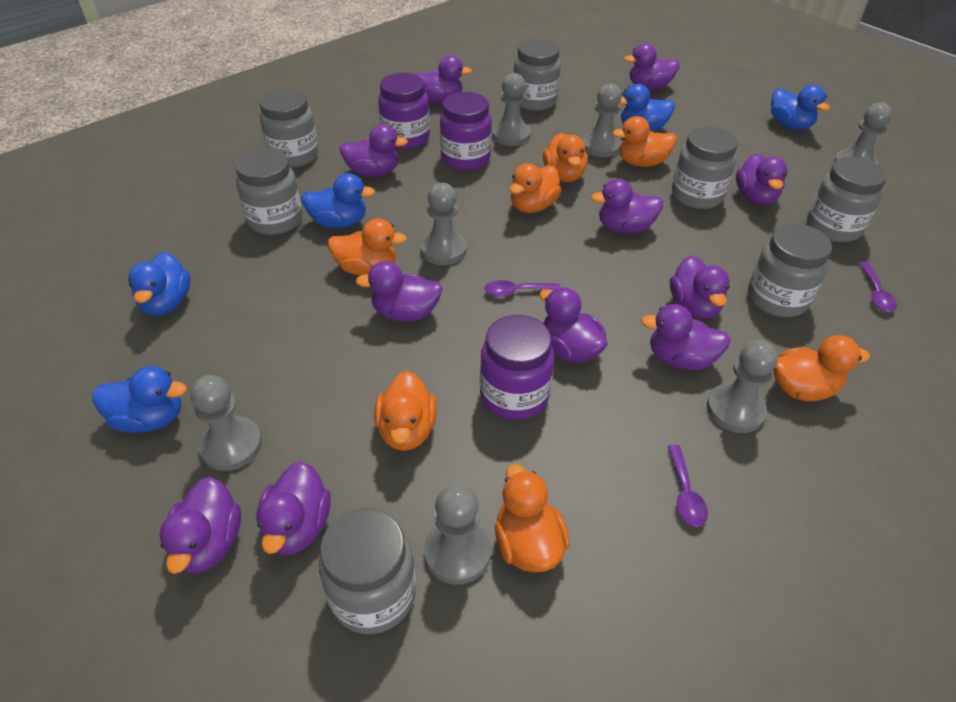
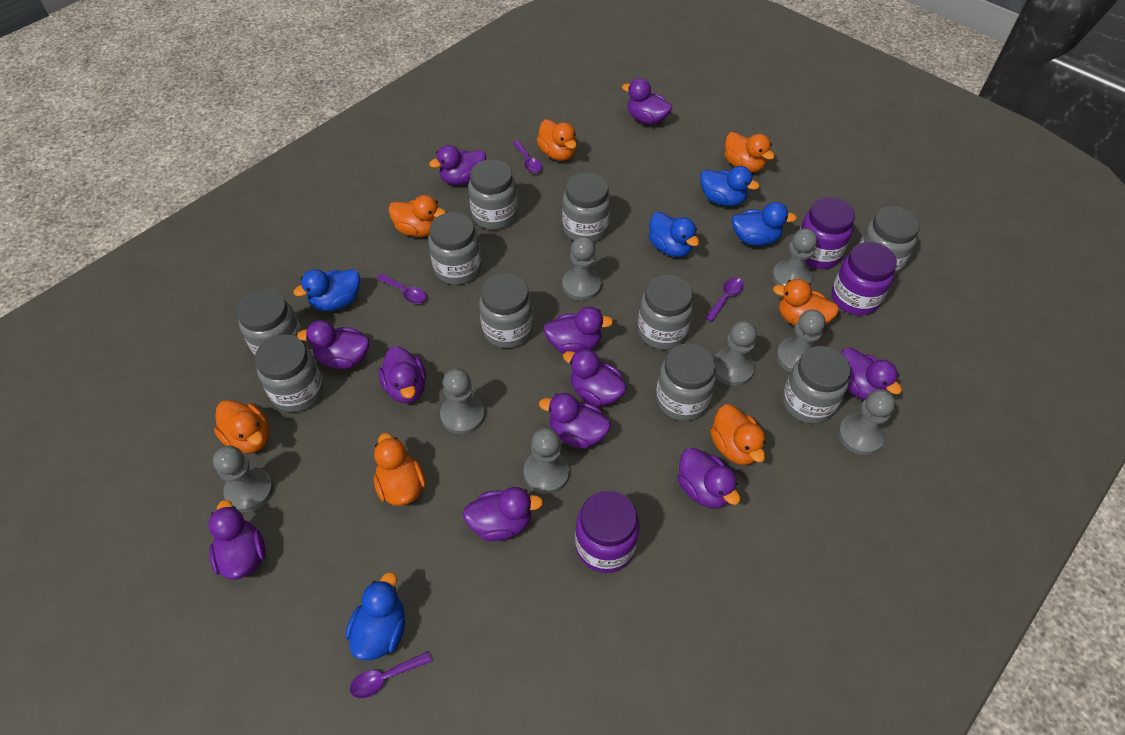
grey jar: 7 -> 10
grey pawn: 7 -> 8
purple spoon: 3 -> 4

